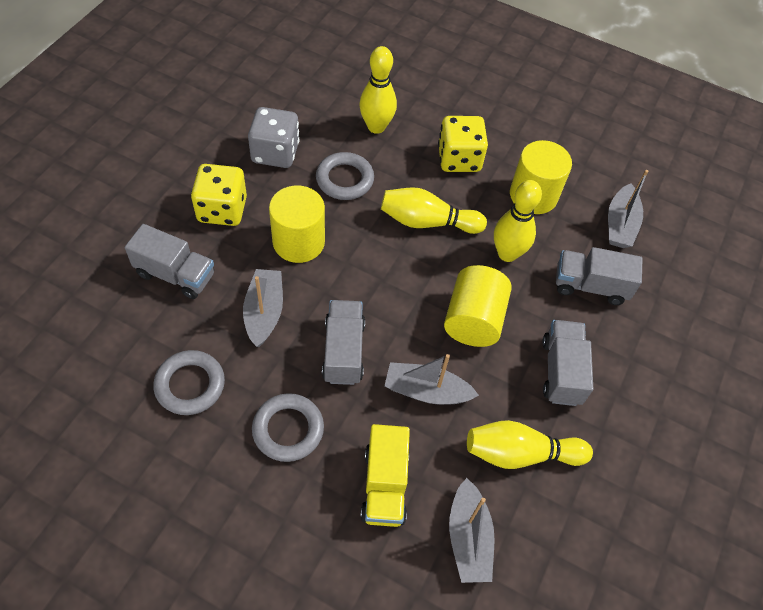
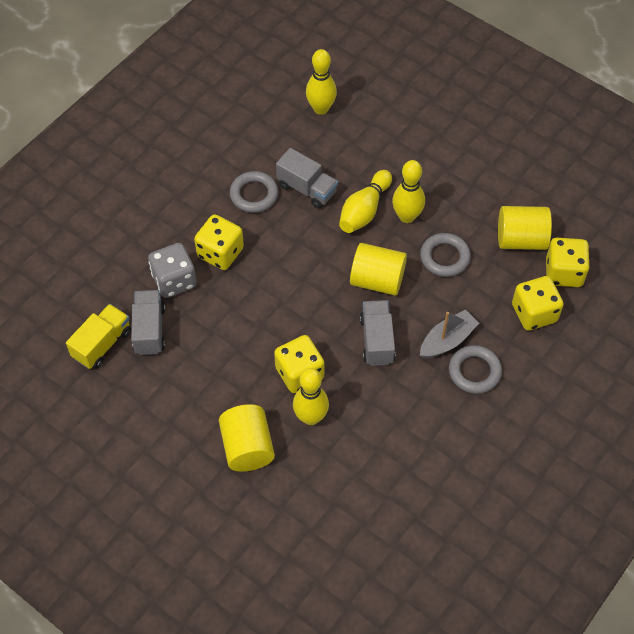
grey boat: 4 -> 1
grey truck: 4 -> 3
yellow dice: 2 -> 4

